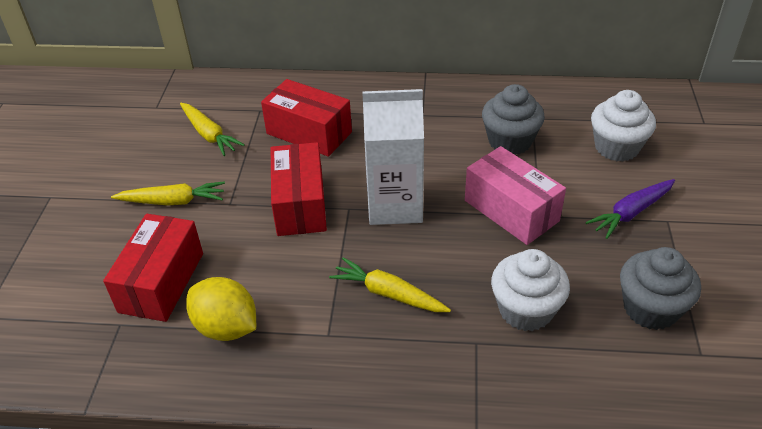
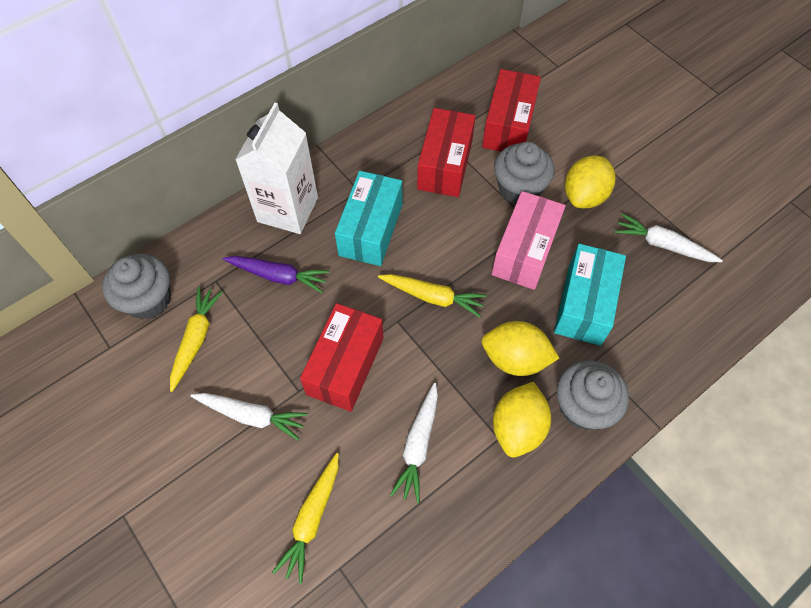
grey cupcake: 2 -> 3
turquoise box: 0 -> 2
white carrot: 0 -> 3
white cupcake: 2 -> 0
yellow lemon: 1 -> 3

